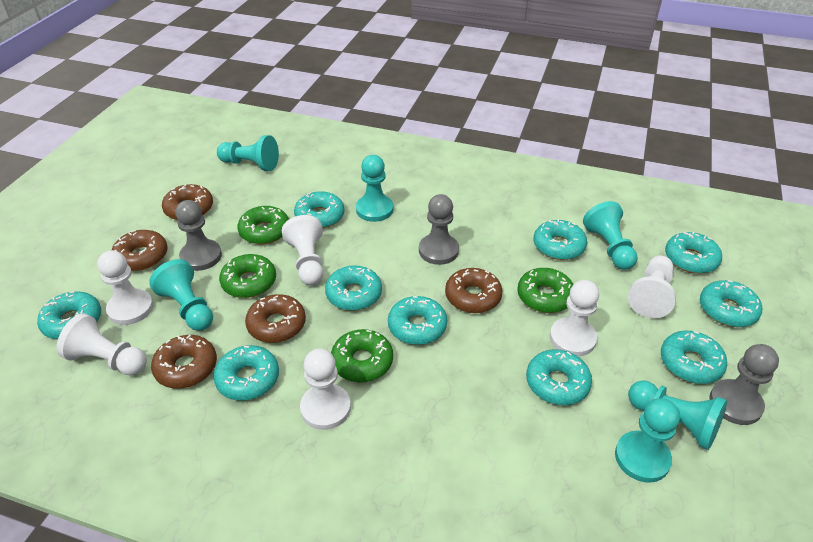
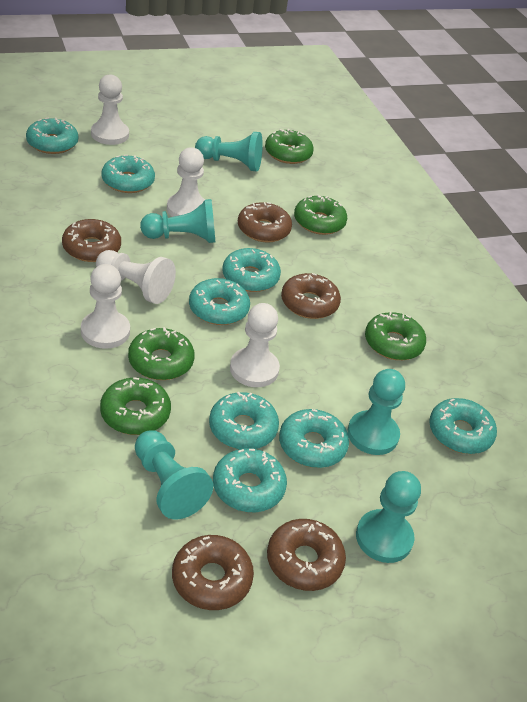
green donut: 4 -> 5
grey pawn: 3 -> 0
turquoise donut: 10 -> 8
turquoise pawn: 6 -> 5
white pawn: 6 -> 5

